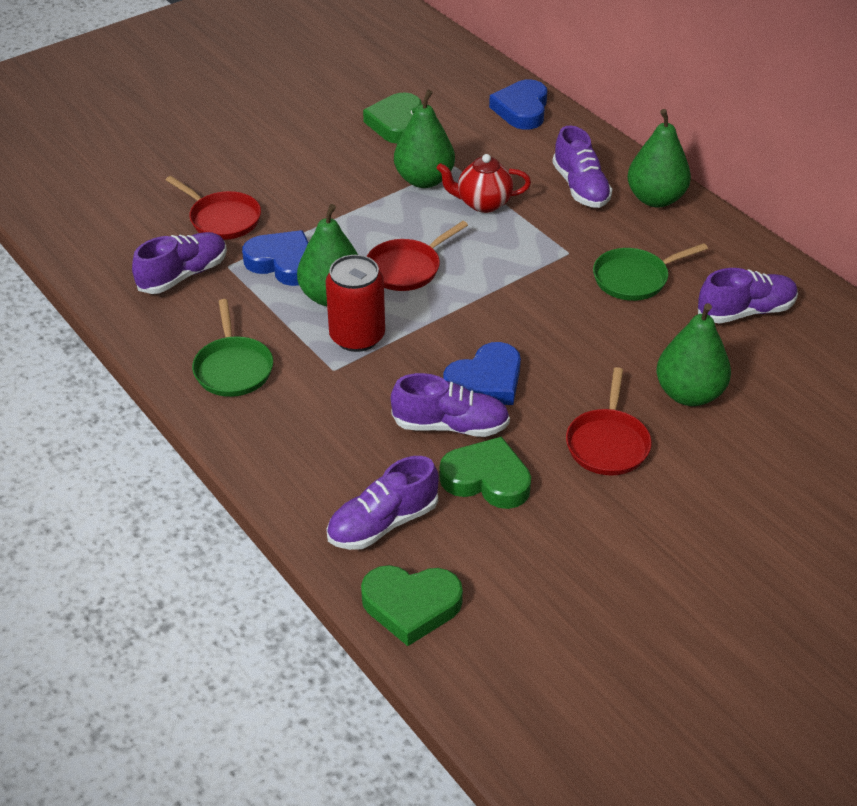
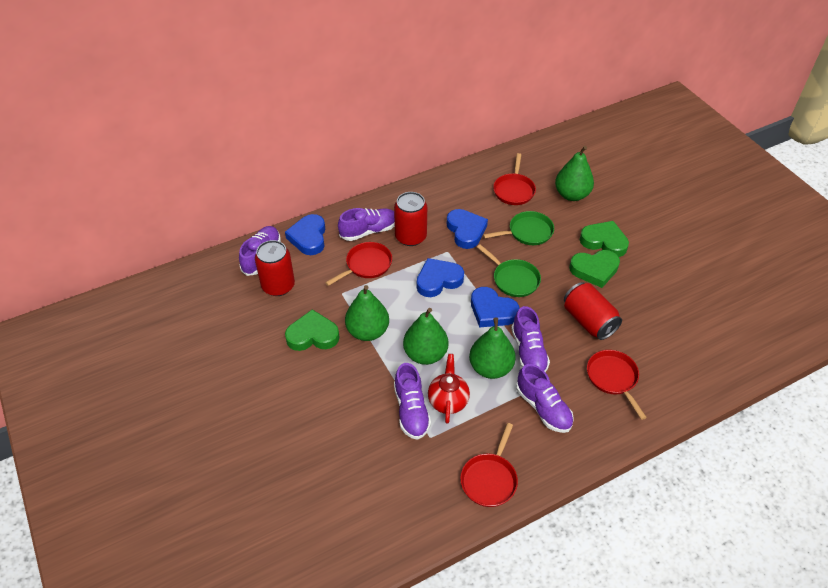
blue heart: 3 -> 4
red can: 1 -> 3
red pan: 3 -> 4

